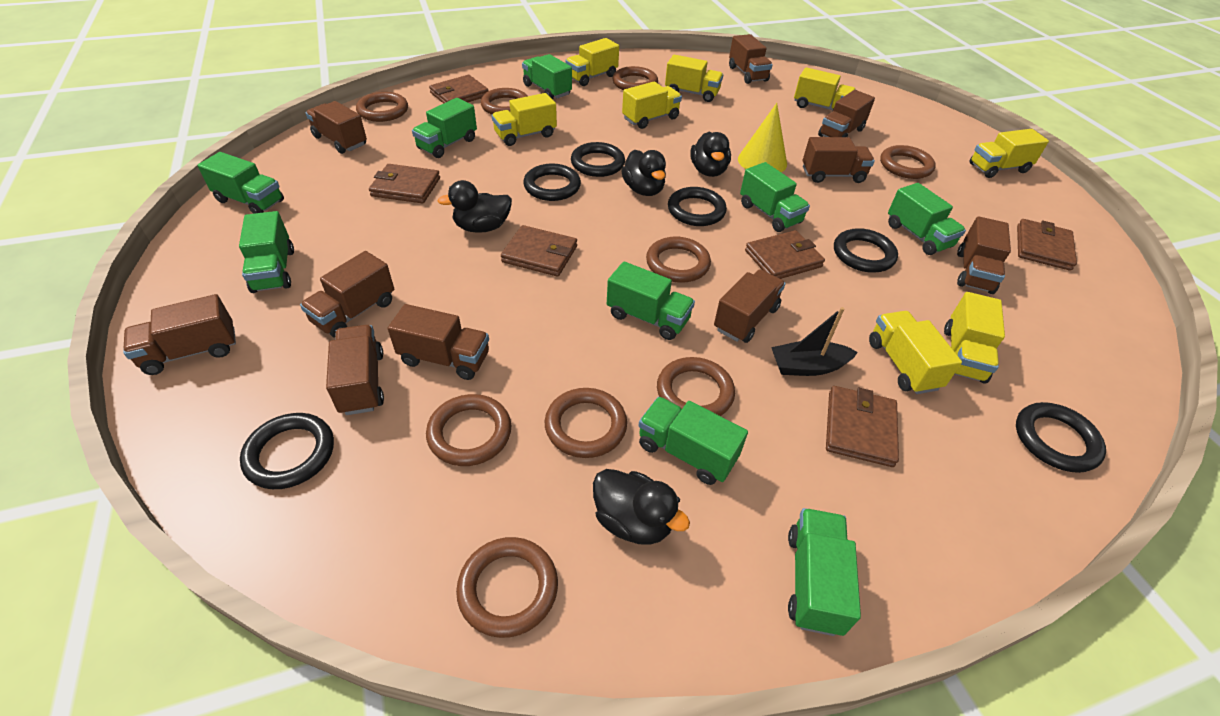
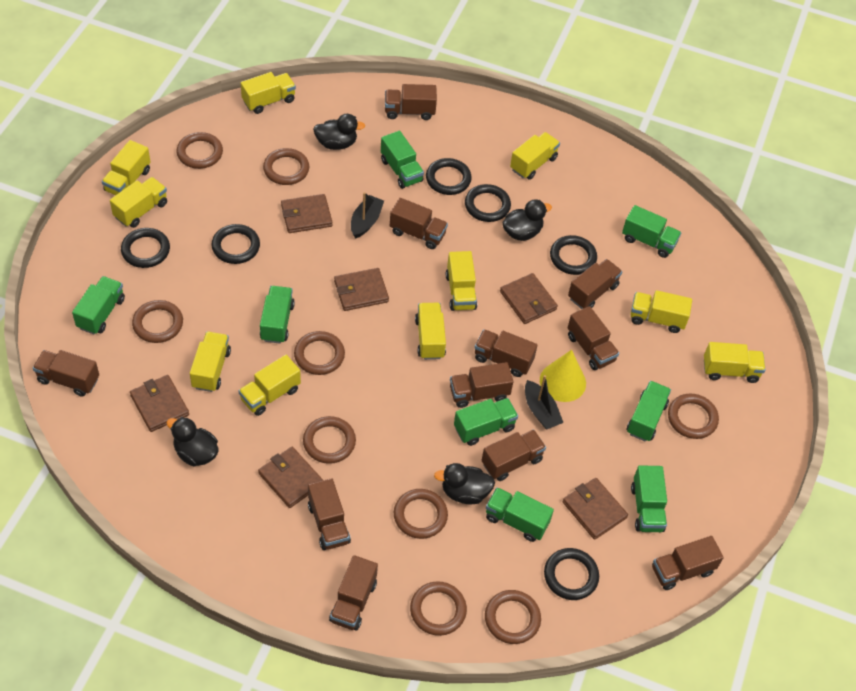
black boat: 1 -> 2
brown truck: 10 -> 11
green truck: 9 -> 8
yellow truck: 8 -> 10

